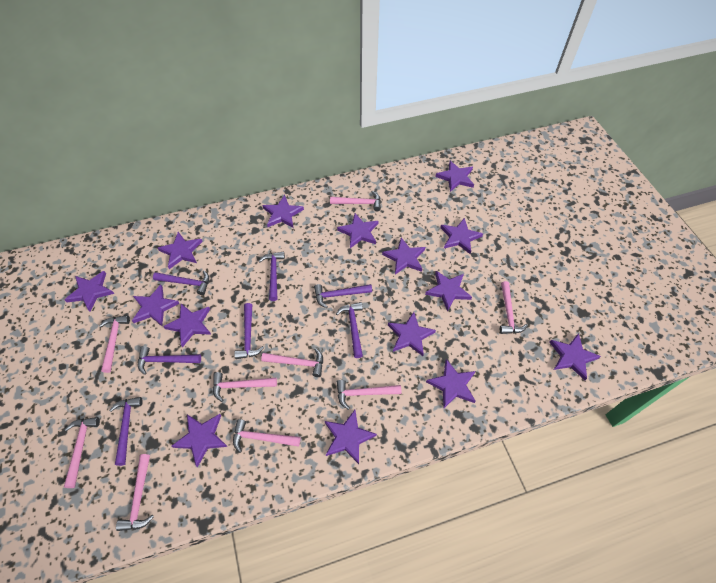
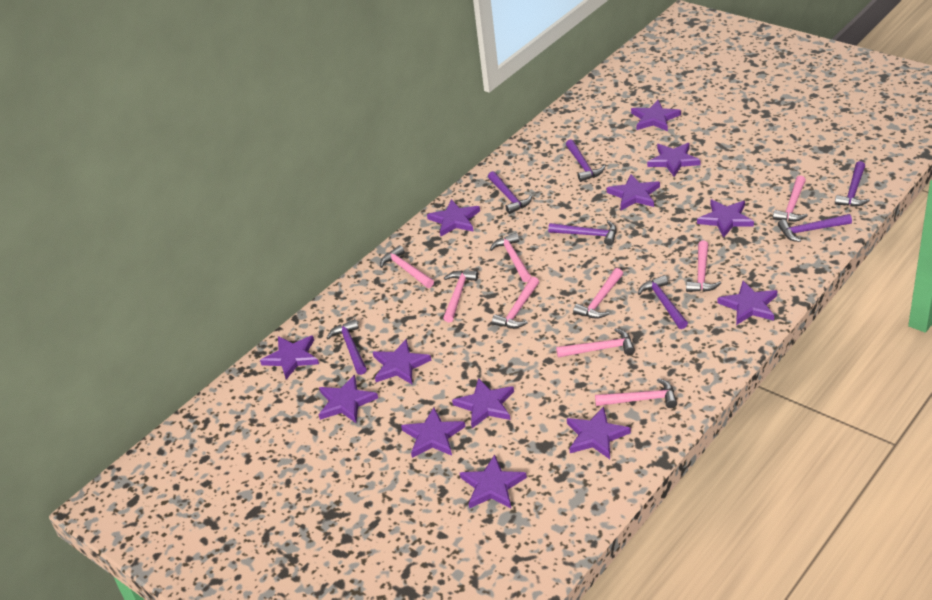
purple star: 15 -> 13

